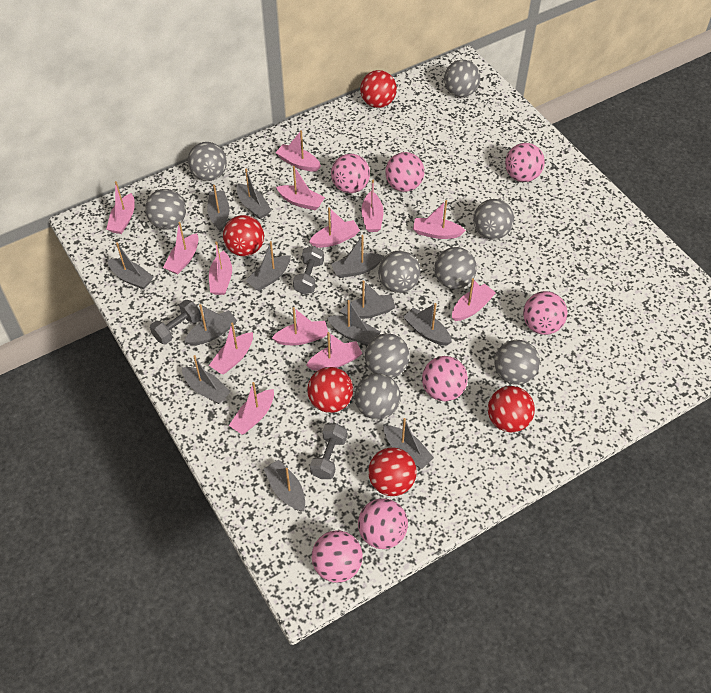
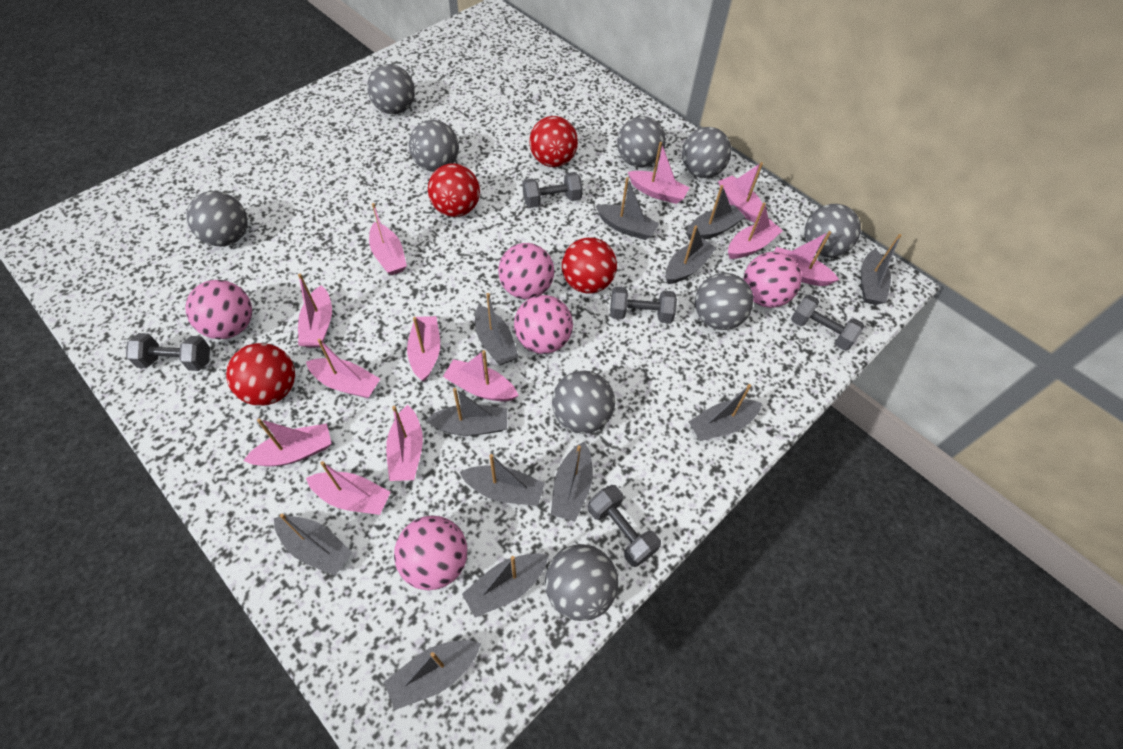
grey dumbbell: 3 -> 5
pink ball: 7 -> 5
pink boat: 13 -> 12
red ball: 5 -> 4

